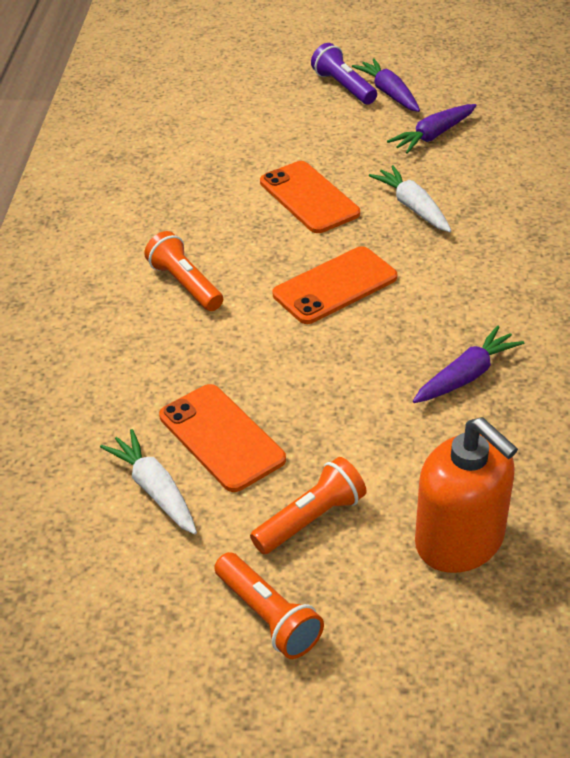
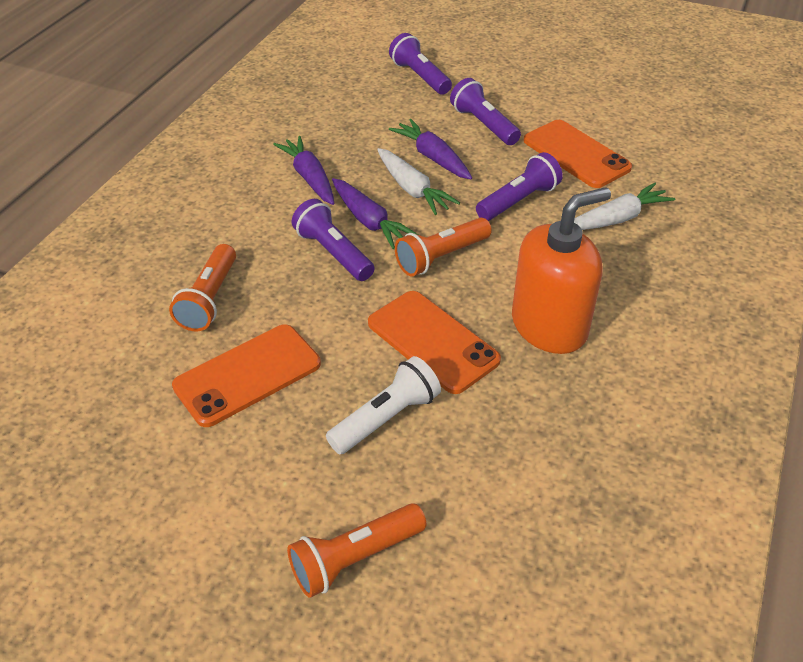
purple flashlight: 1 -> 4
white flashlight: 0 -> 1

